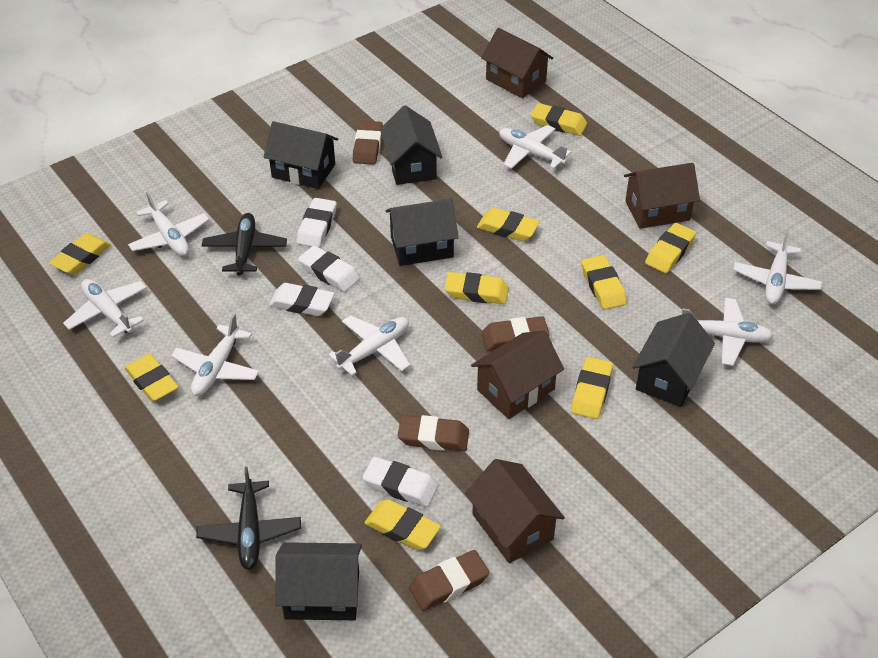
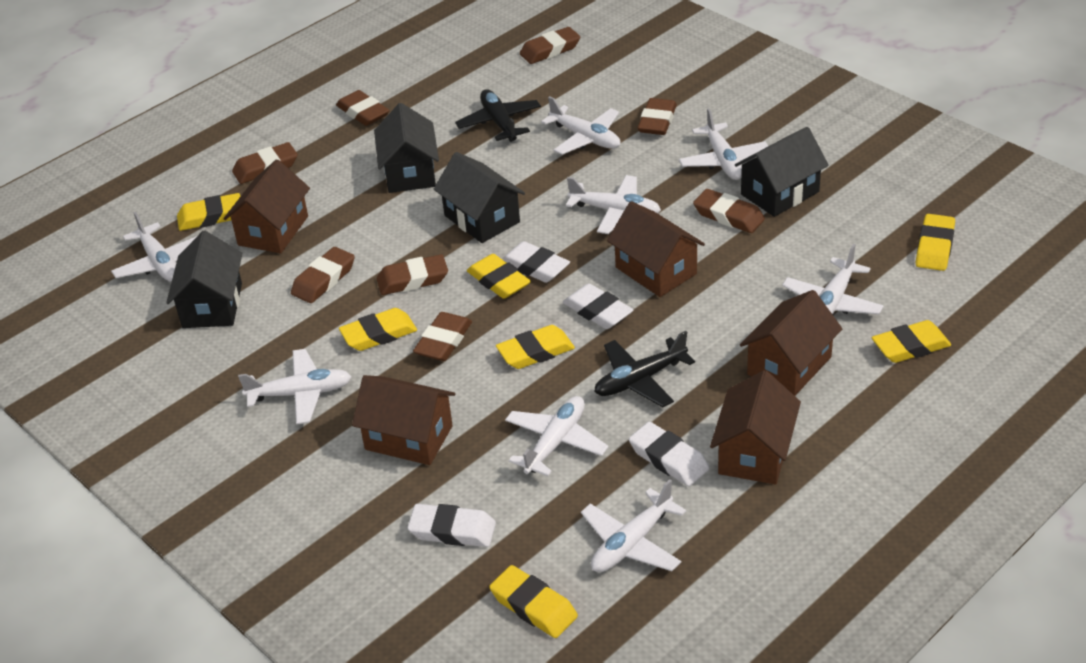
black house: 5 -> 4
brown eraser: 4 -> 8
brown house: 4 -> 5
white plane: 7 -> 8
yellow eraser: 9 -> 7

